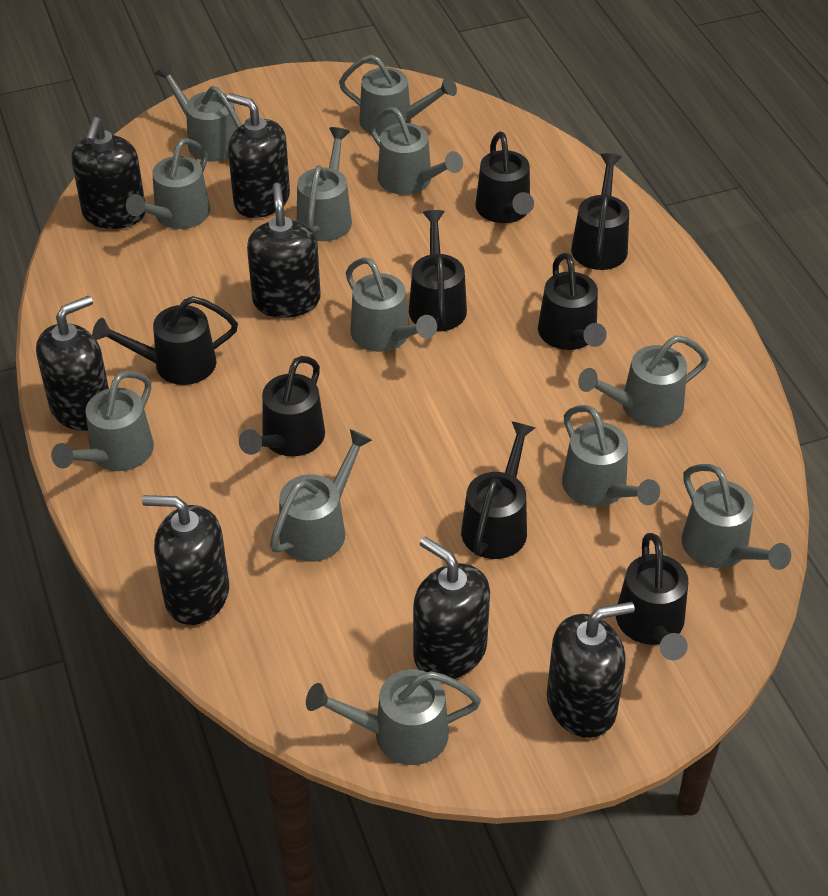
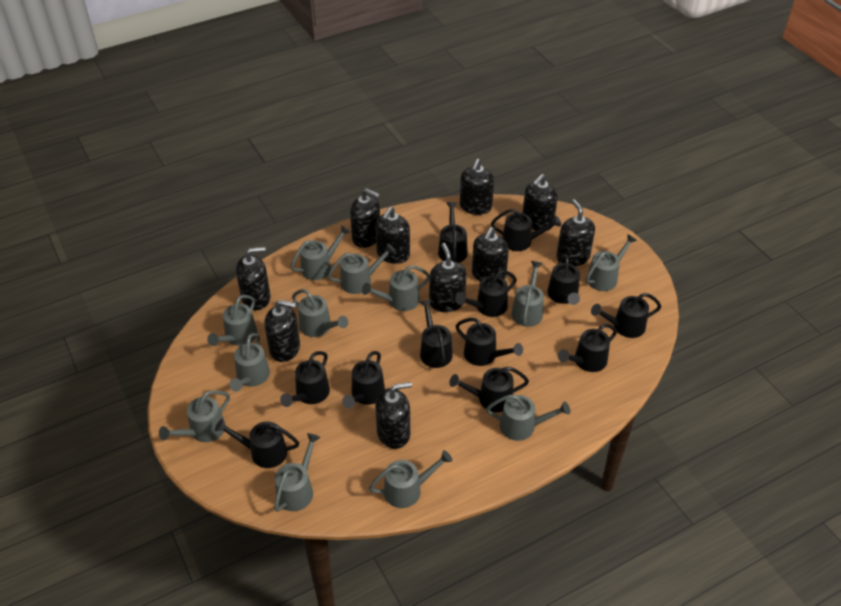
black soap dispenser: 7 -> 10
black watering can: 8 -> 12

